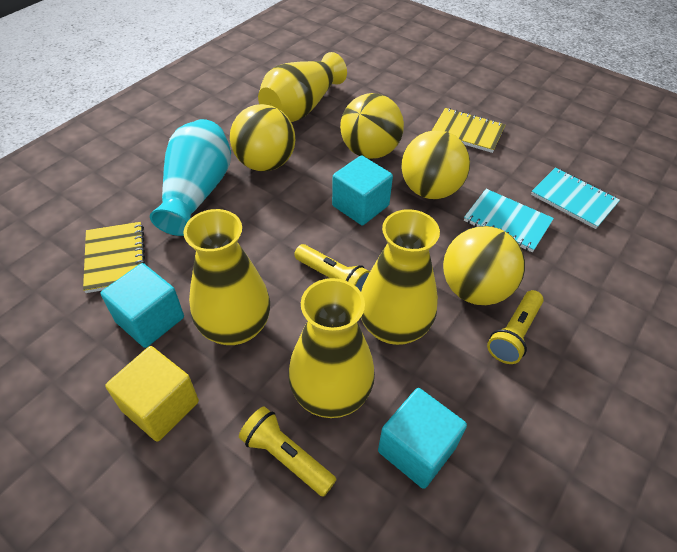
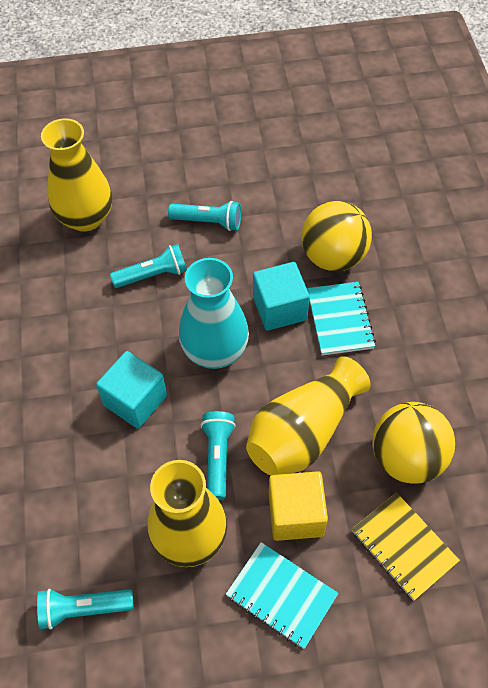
turquoise cube: 3 -> 2
turquoise flashlight: 0 -> 4
yellow ball: 4 -> 2
yellow flashlight: 3 -> 0
yellow notebook: 2 -> 1
yellow vase: 4 -> 3

